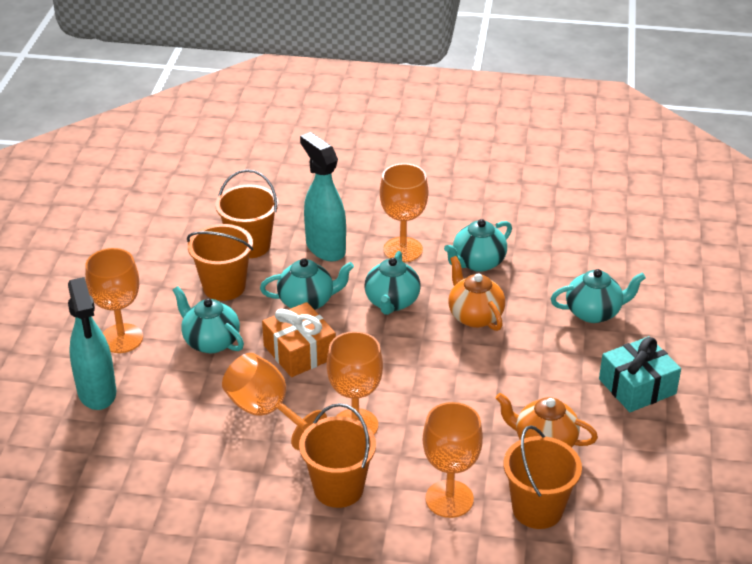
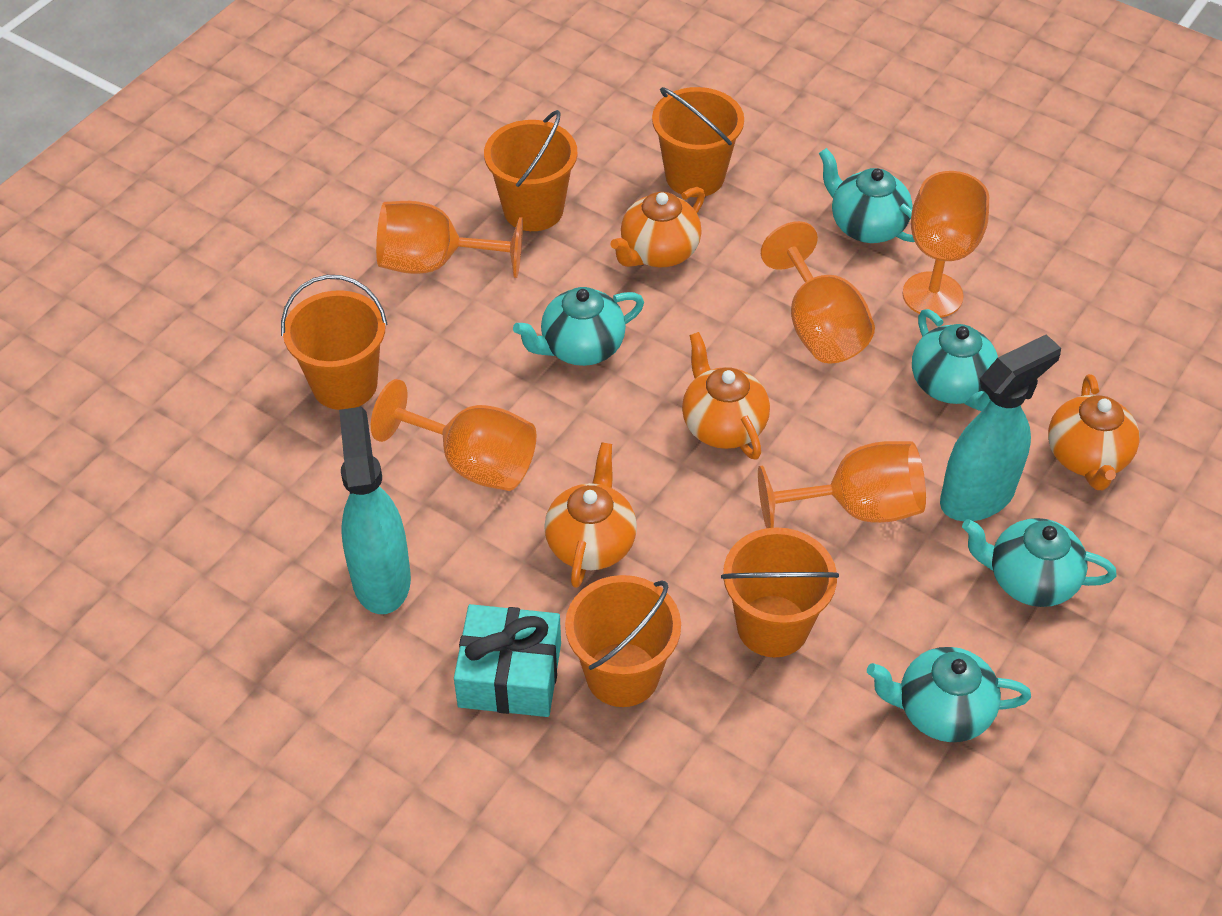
orange bucket: 4 -> 5
orange gift: 1 -> 0
orange teapot: 2 -> 4

